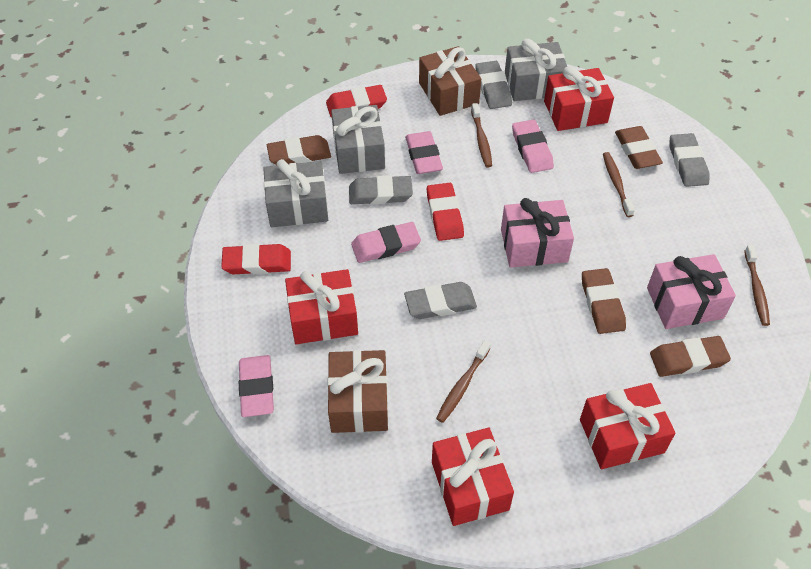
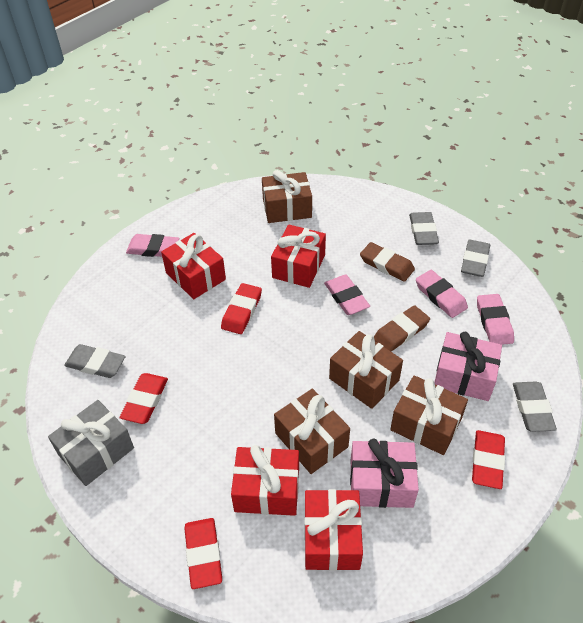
brown eraser: 4 -> 2
brown gift: 2 -> 4
brown toothbrush: 4 -> 0
grey gift: 3 -> 1
red eraser: 3 -> 4

